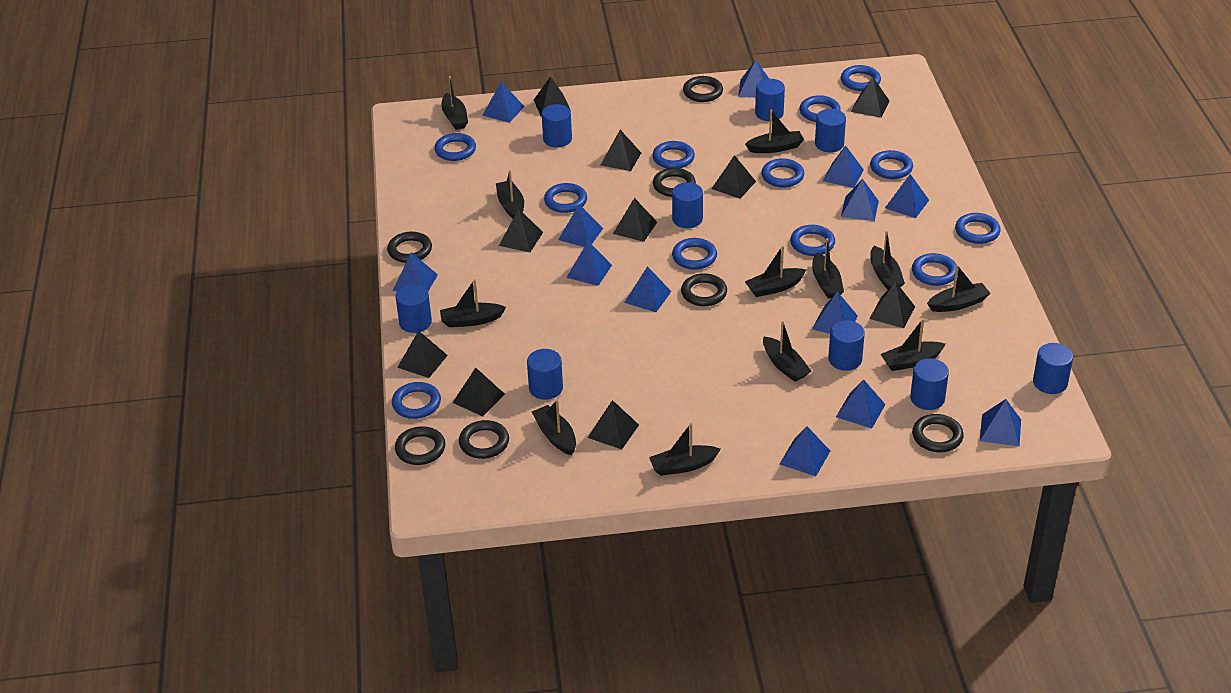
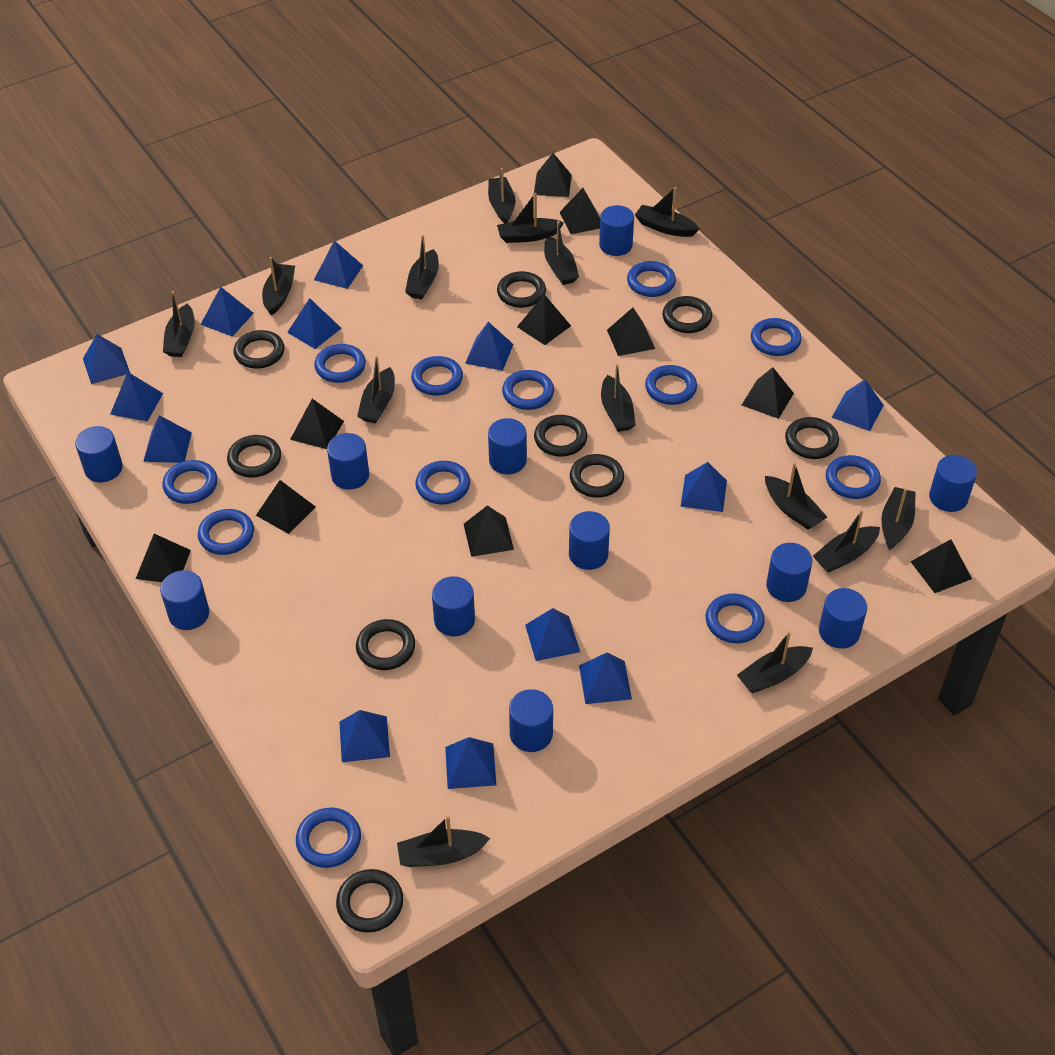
black boat: 12 -> 14
black ring: 7 -> 9
blue cylinder: 9 -> 11

